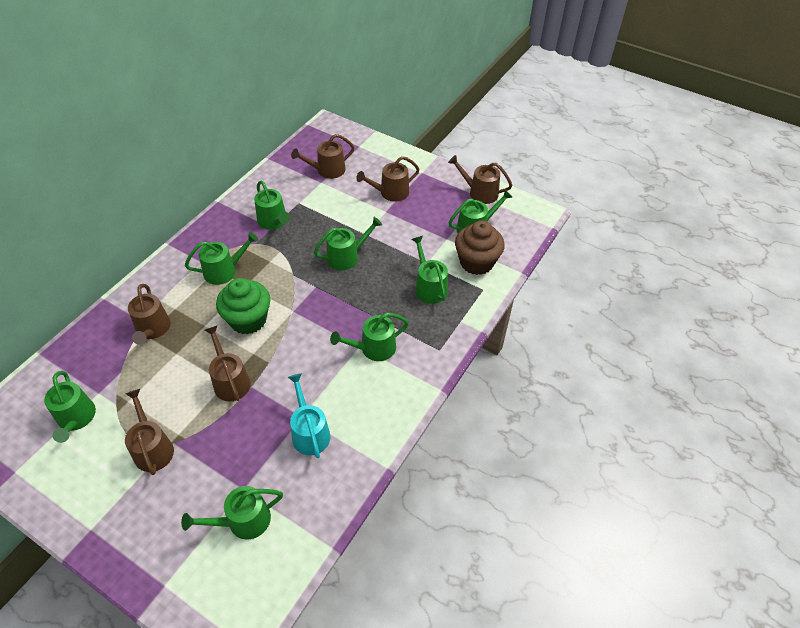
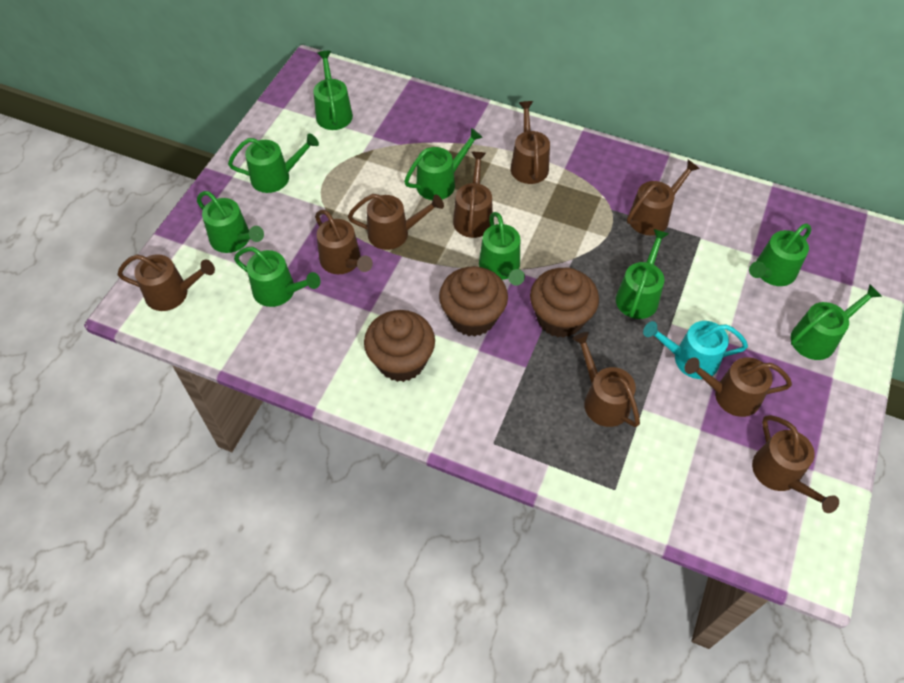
brown cupcake: 1 -> 3
brown watering can: 6 -> 9
green cupcake: 1 -> 0
green watering can: 8 -> 9

